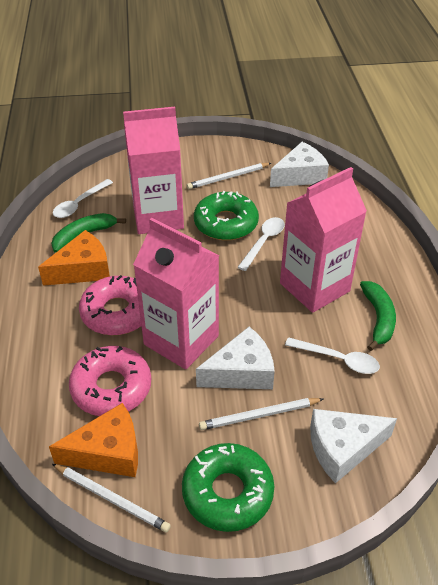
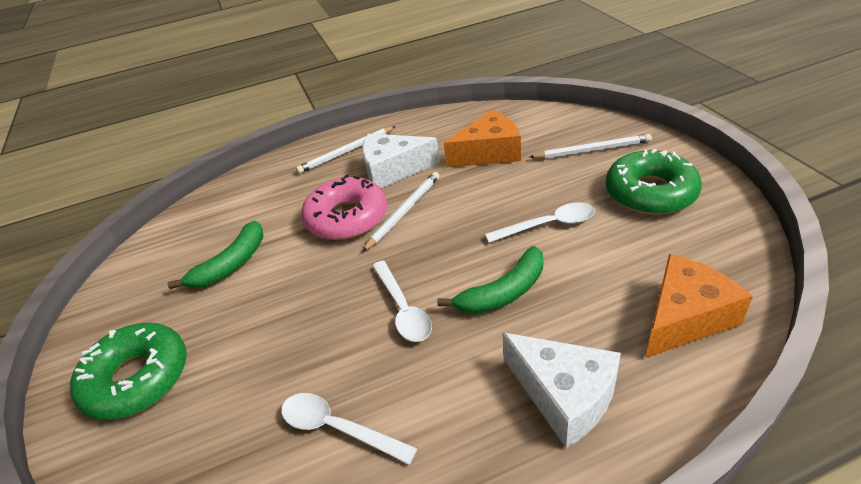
pink carton: 3 -> 0
pink donut: 2 -> 1
white cheese: 3 -> 2

